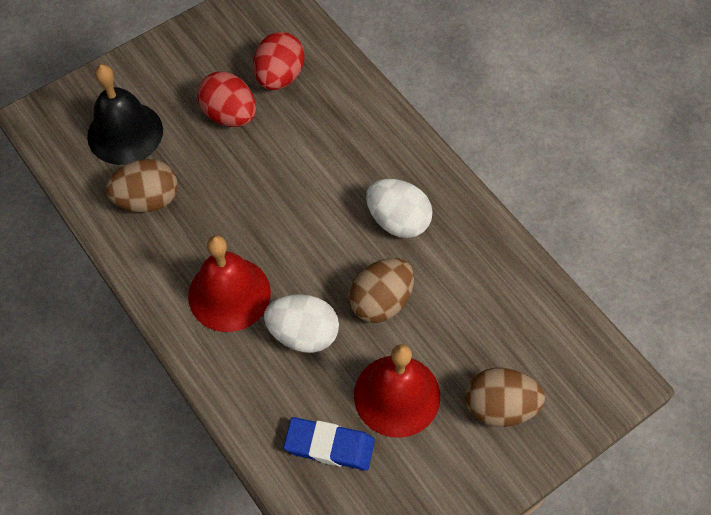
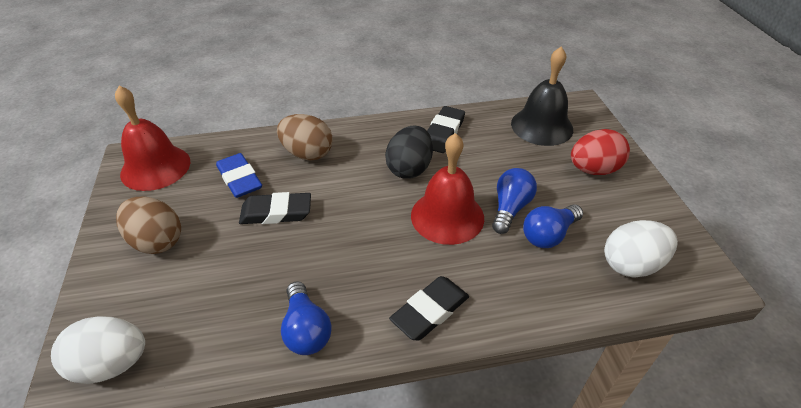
black egg: 0 -> 1
black eraser: 0 -> 3
blue light bulb: 0 -> 3
brown egg: 3 -> 2
red egg: 2 -> 1

